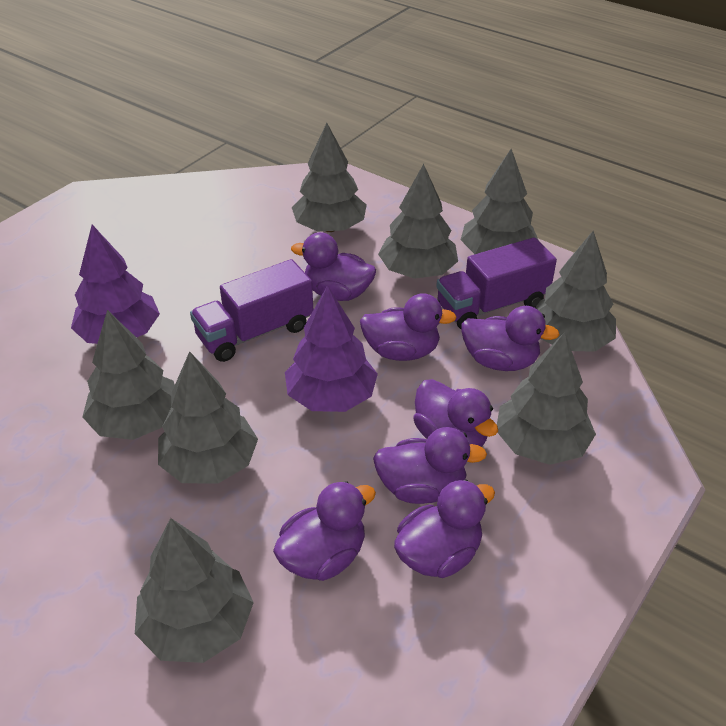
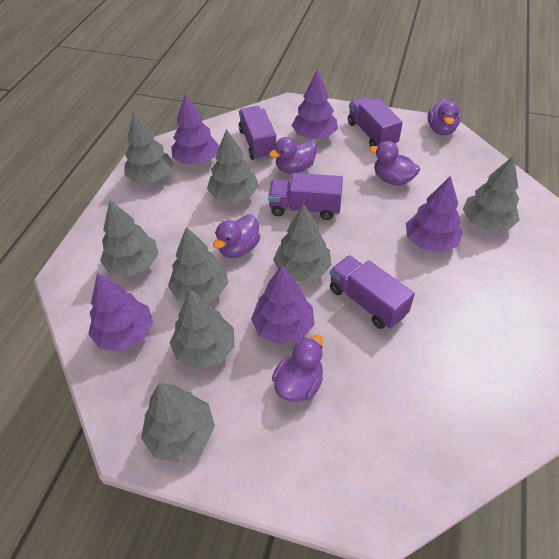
purple duck: 7 -> 5
purple tree: 2 -> 5
purple truck: 2 -> 4

